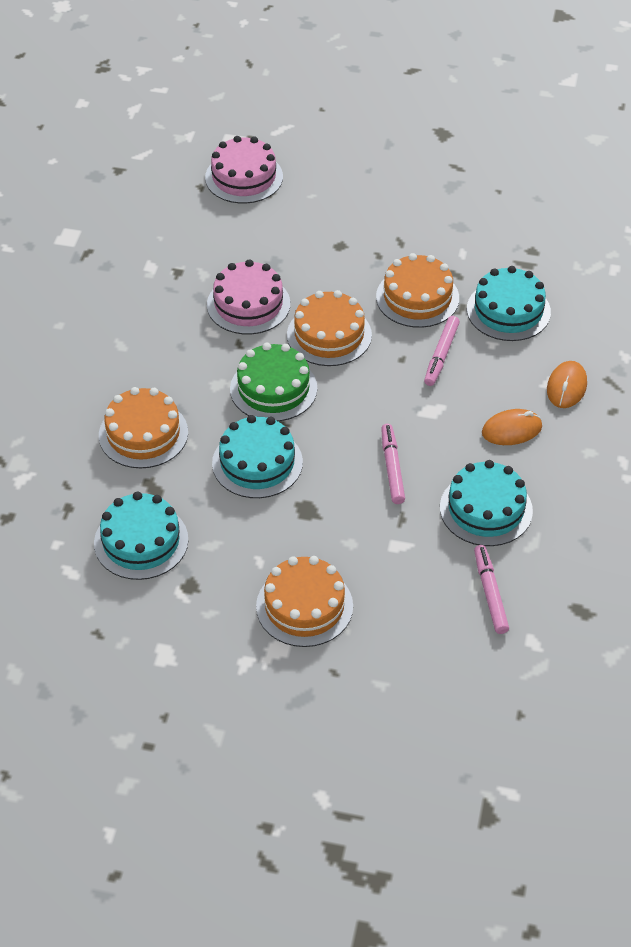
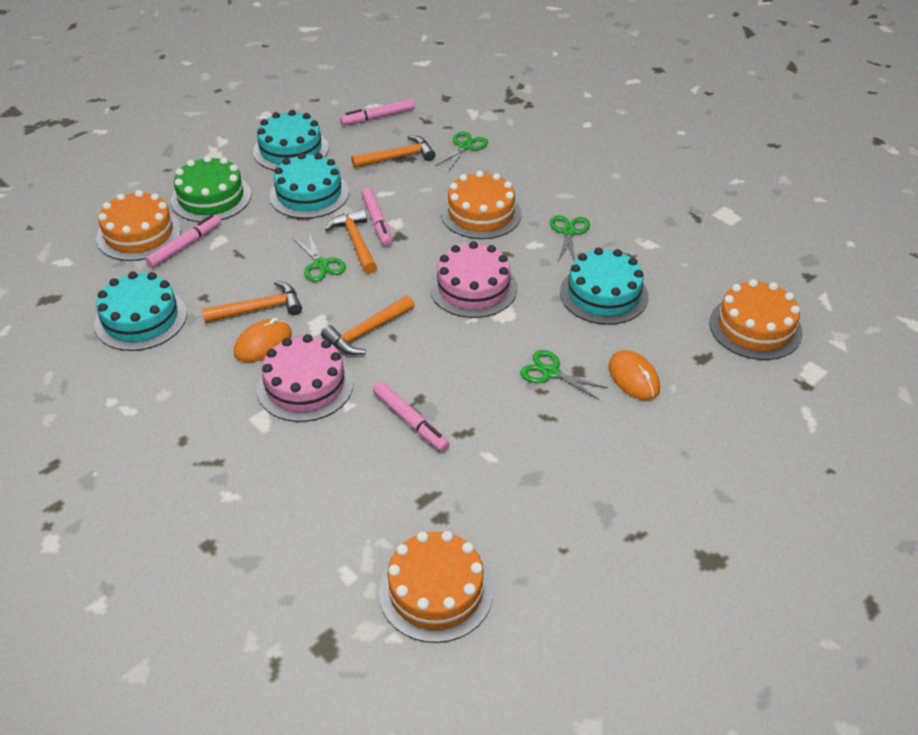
green scissors: 0 -> 4
orange hammer: 0 -> 4
pink marker: 3 -> 4

